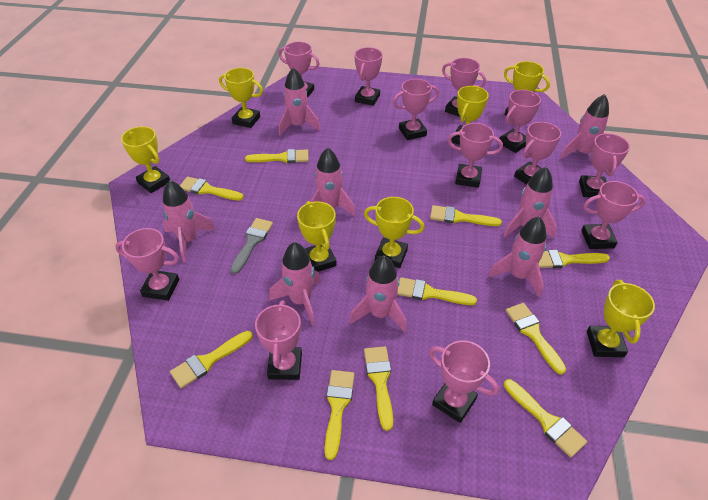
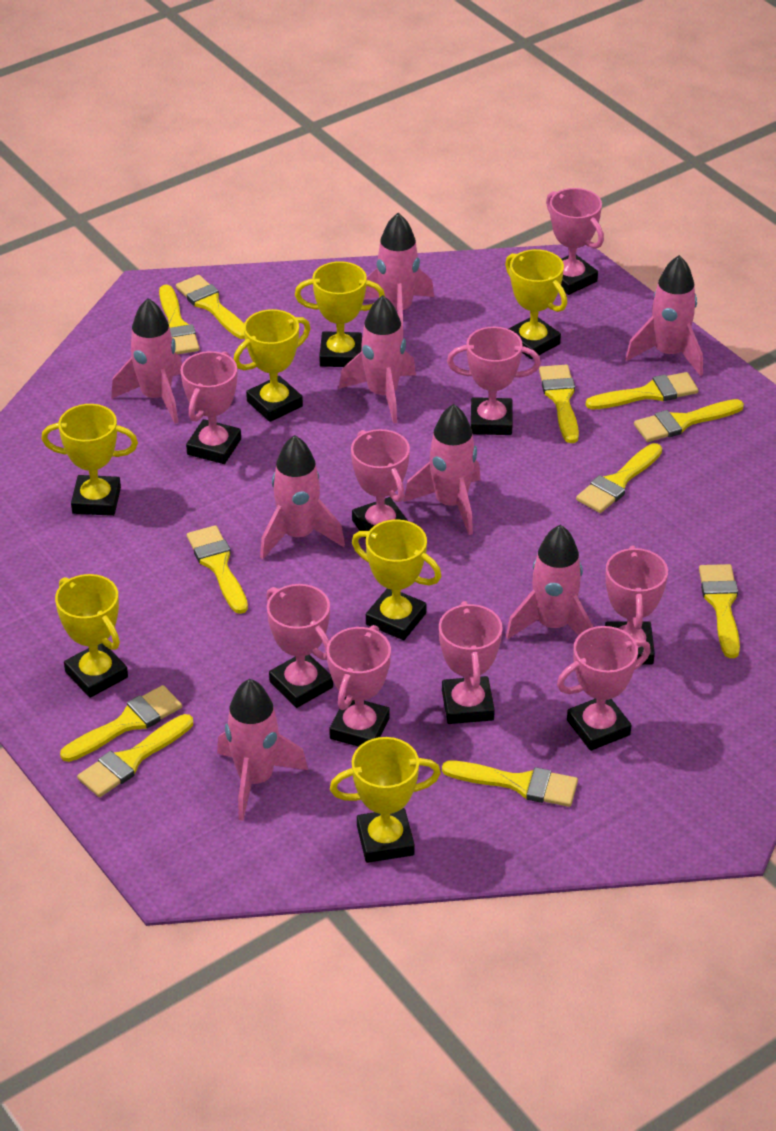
grey brush: 1 -> 0
pink trophy: 12 -> 9
yellow brush: 10 -> 11

